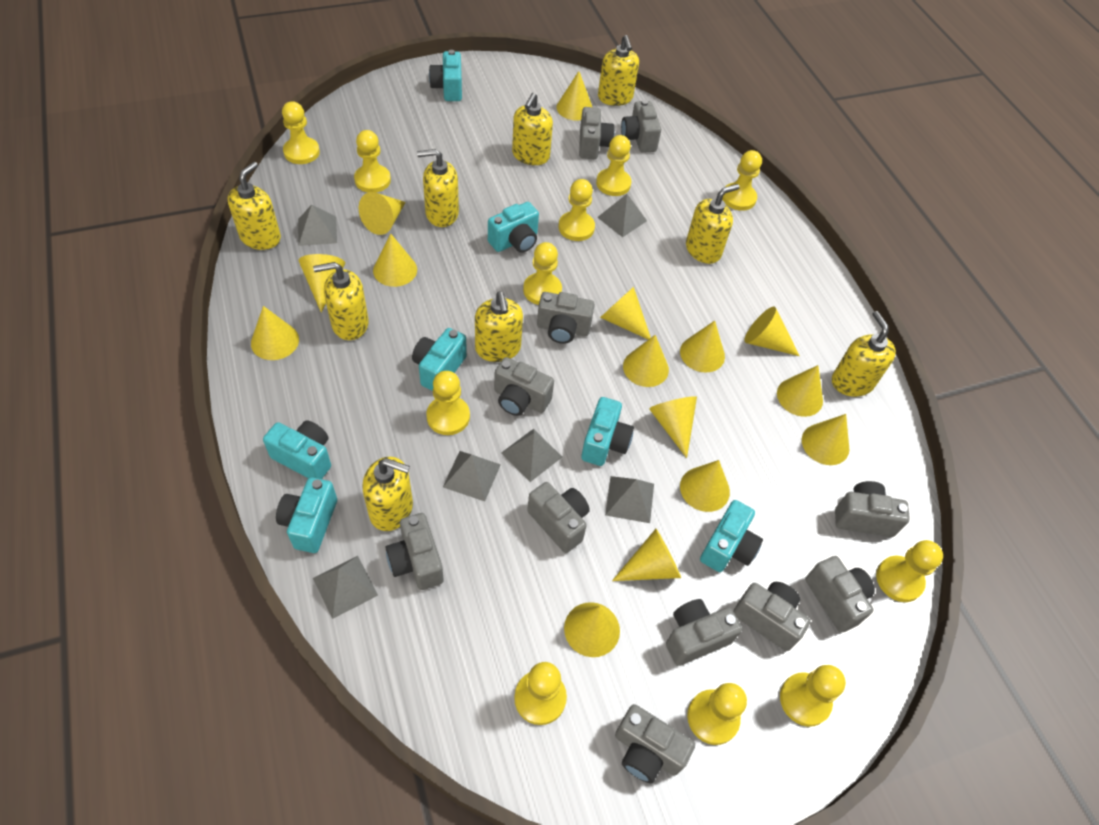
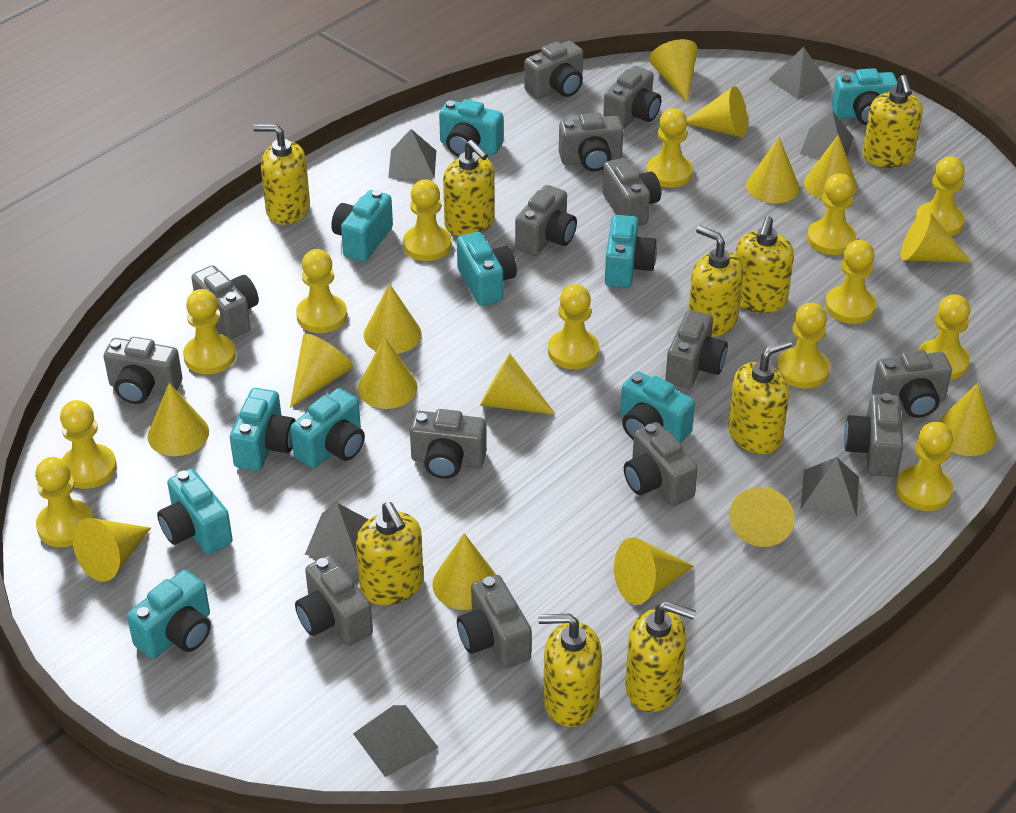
grey camera: 11 -> 14
turquoise camera: 7 -> 10
yellow pawn: 11 -> 13

